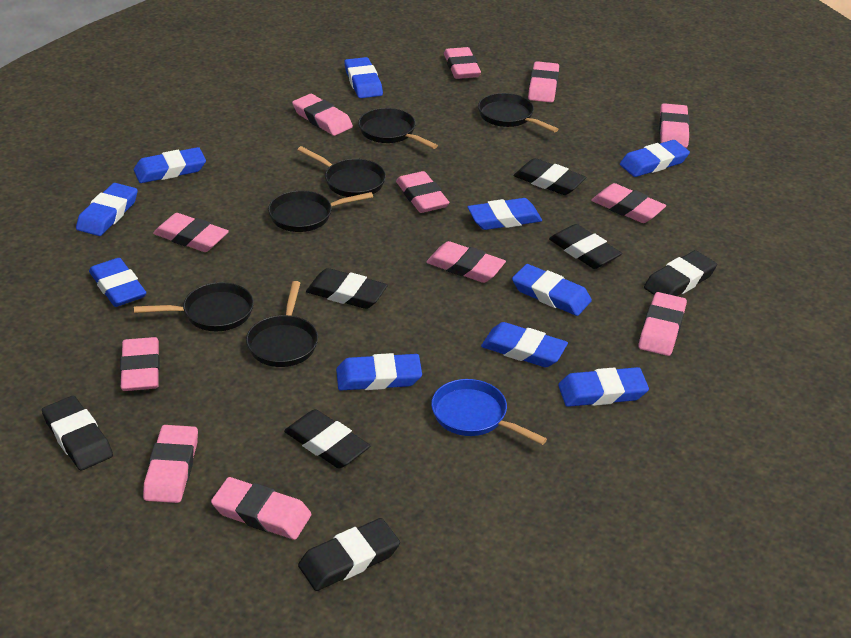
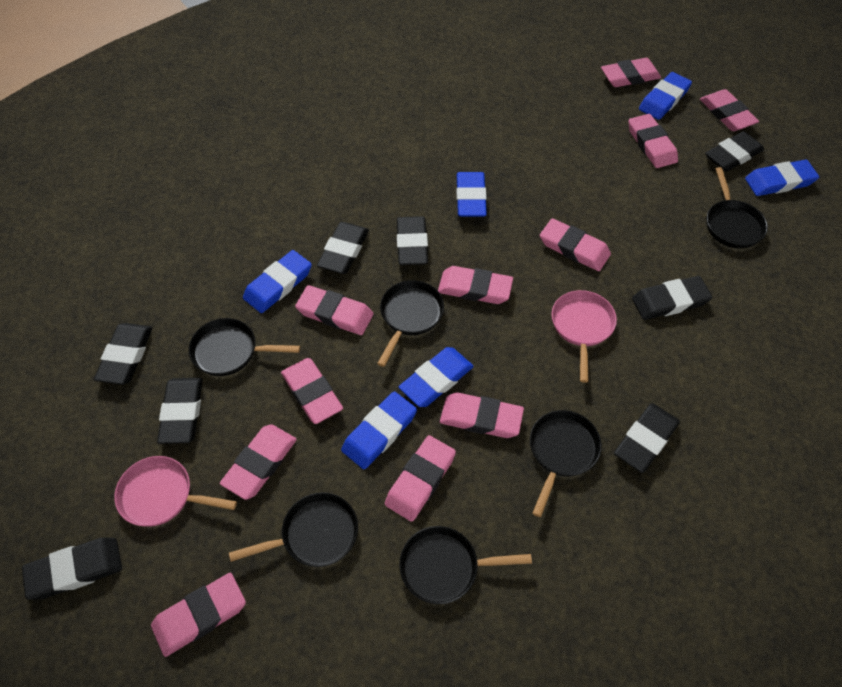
black eraser: 7 -> 8
blue eraser: 10 -> 6
blue pan: 1 -> 0
pink eraser: 12 -> 11
pink pan: 0 -> 2

